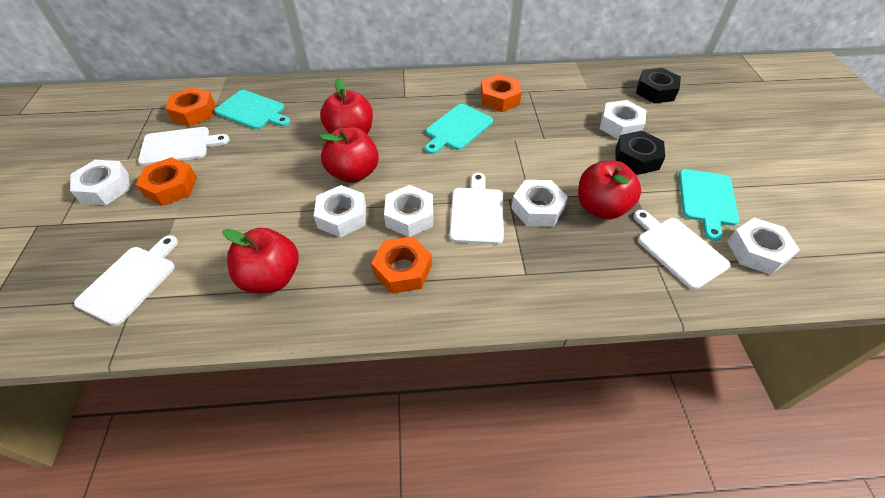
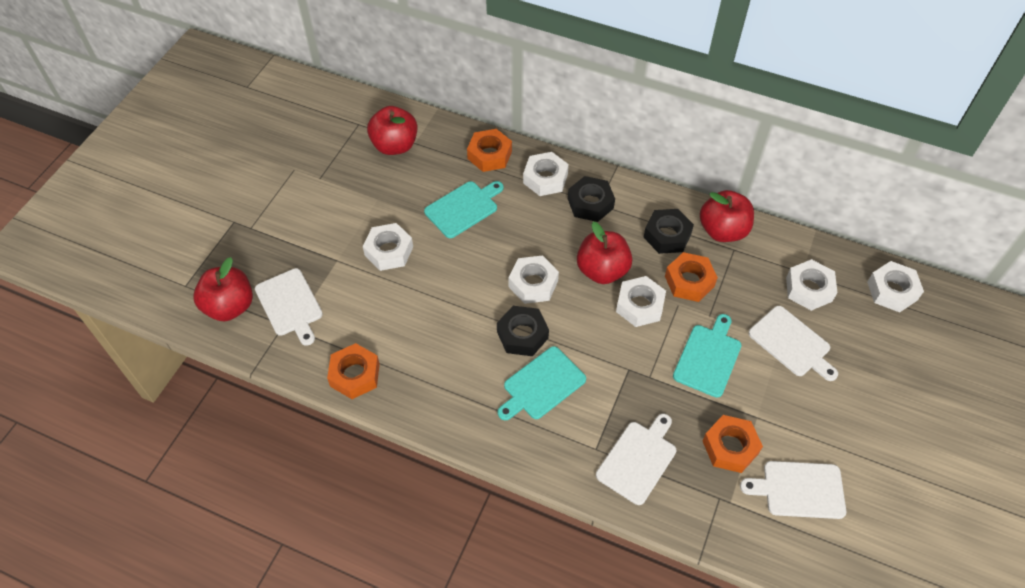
black nut: 2 -> 3

